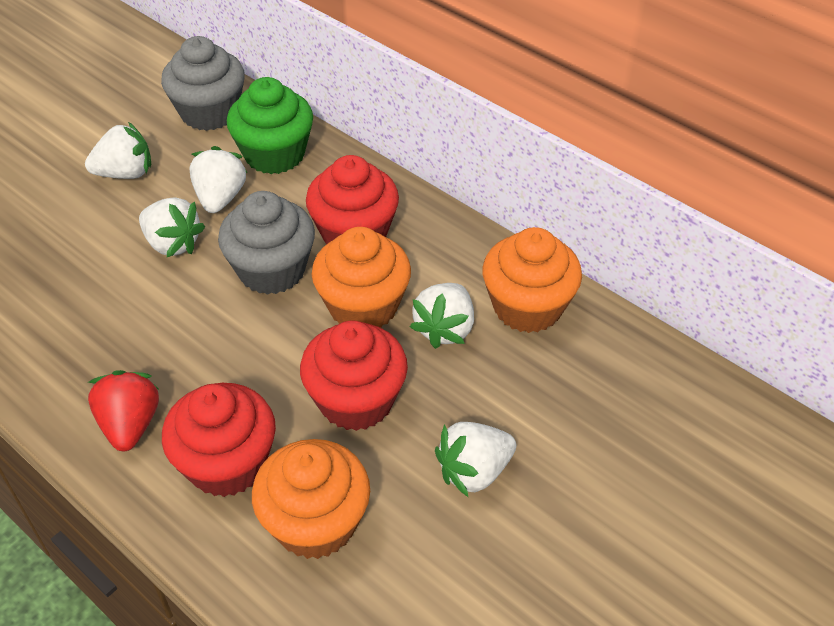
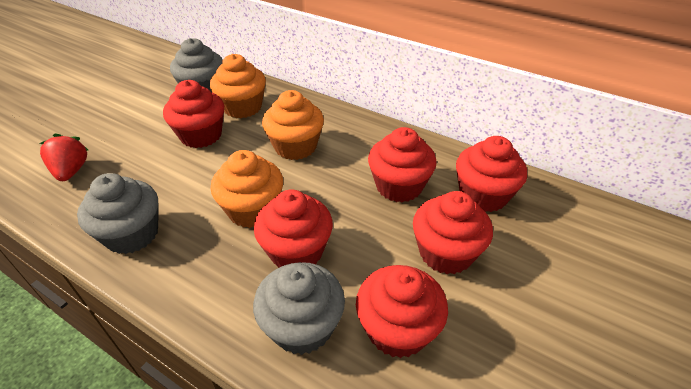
green cupcake: 1 -> 0
grey cupcake: 2 -> 3
red cupcake: 3 -> 6
white strawberry: 5 -> 0

